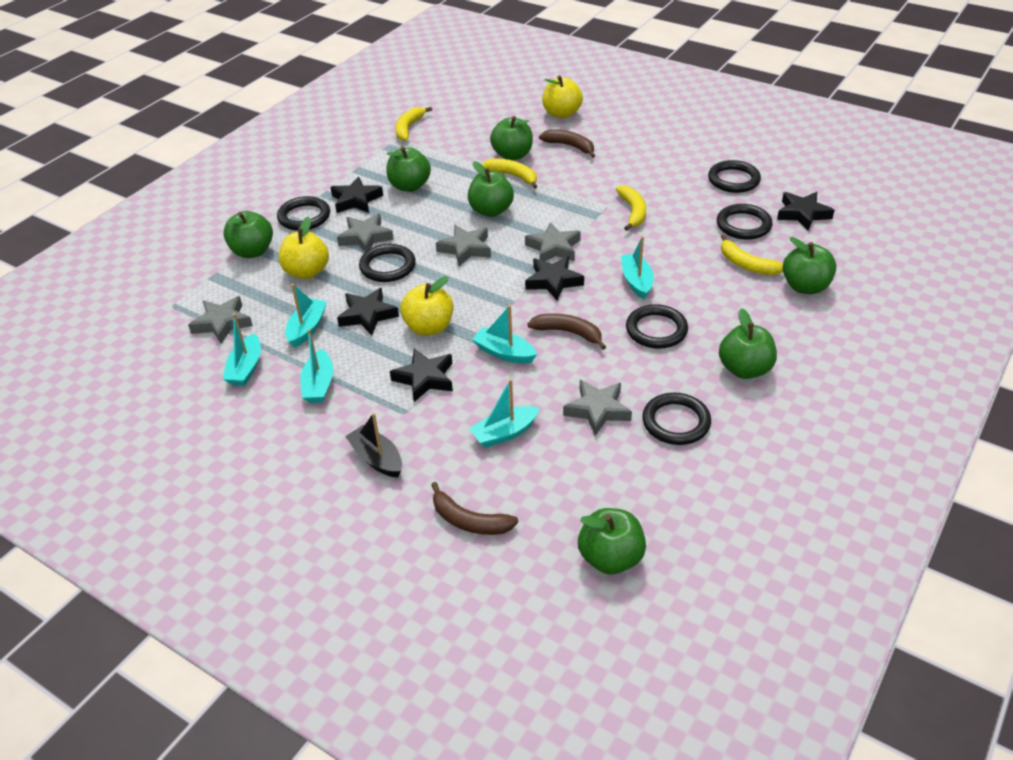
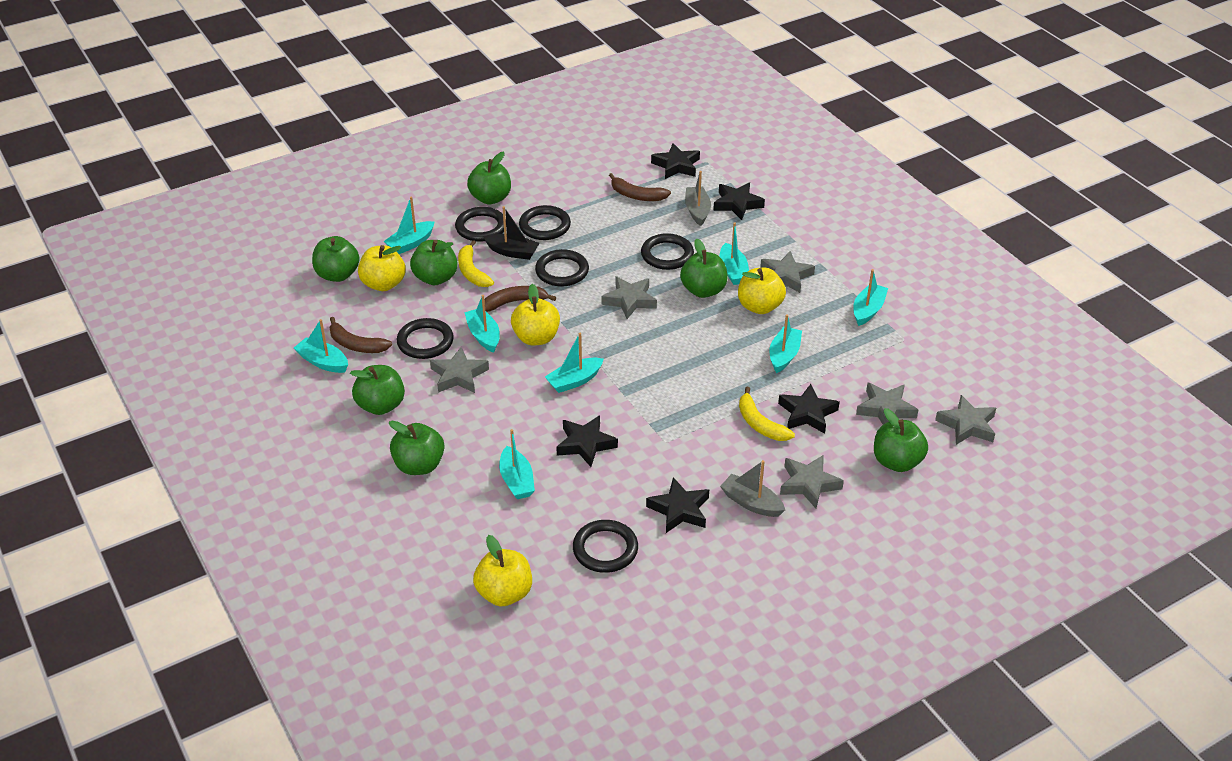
grey boat: 0 -> 2
grey star: 5 -> 6
turquoise boat: 6 -> 8
yellow apple: 3 -> 4
yellow banana: 4 -> 2

